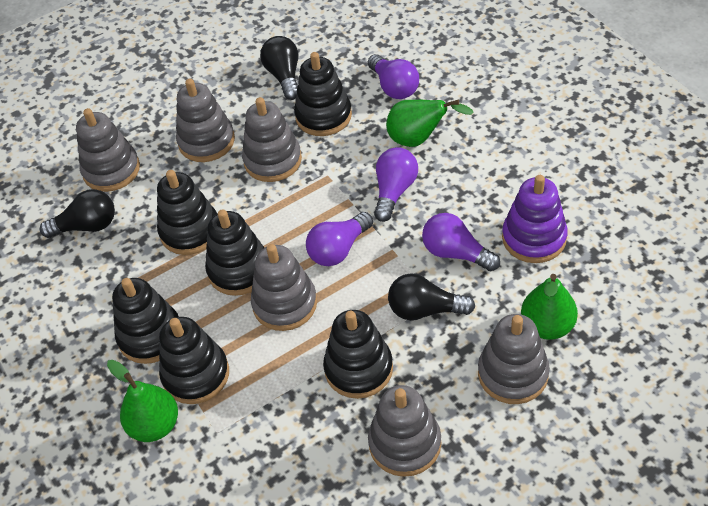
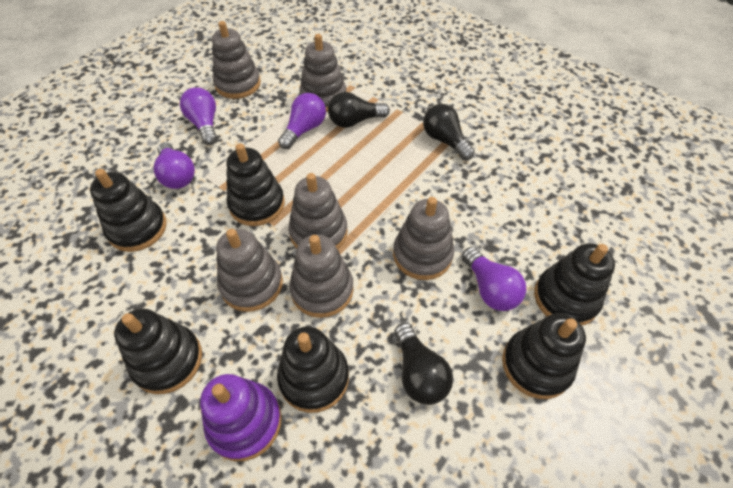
green pear: 3 -> 0

